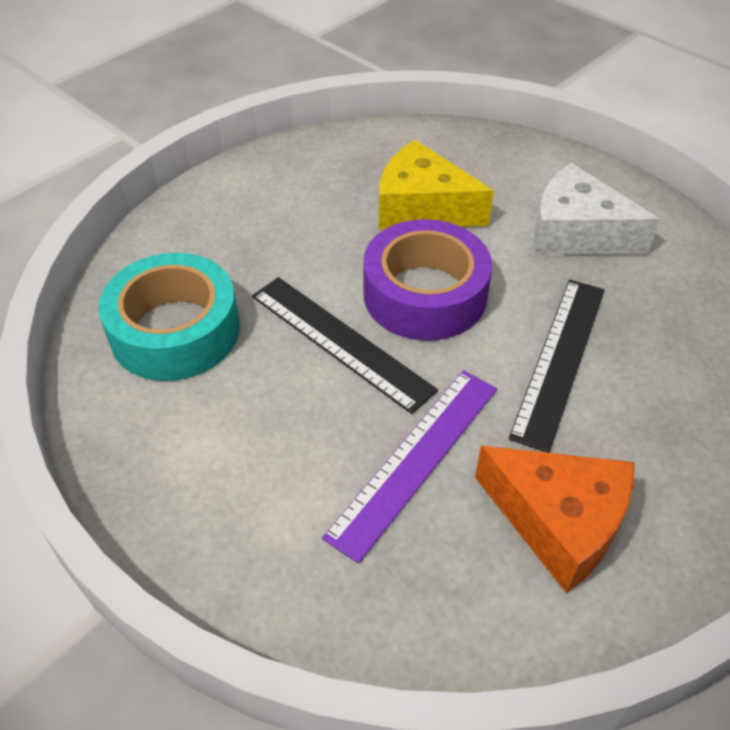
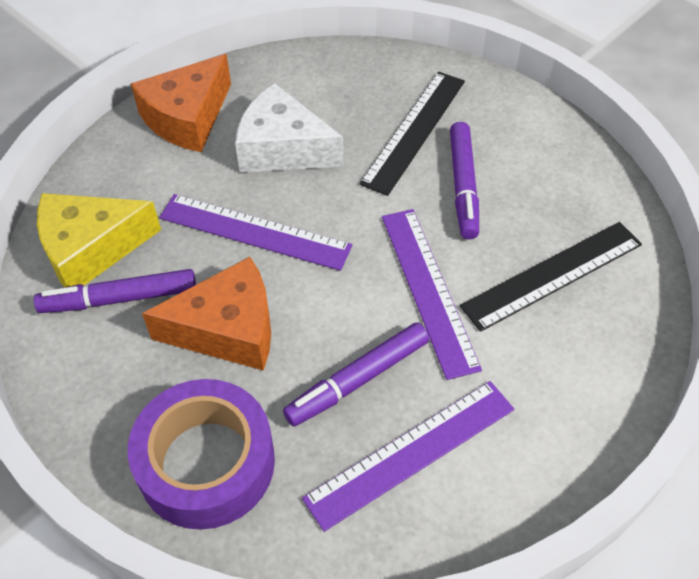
orange cheese: 1 -> 2
purple marker: 0 -> 3
purple ruler: 1 -> 3
turquoise tape: 1 -> 0

